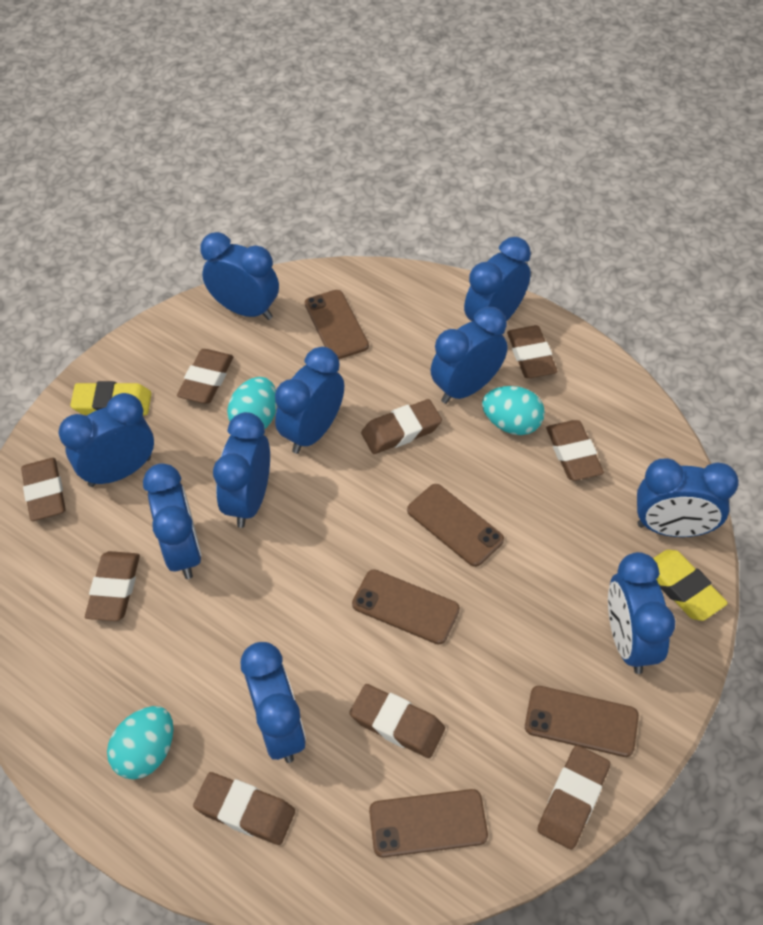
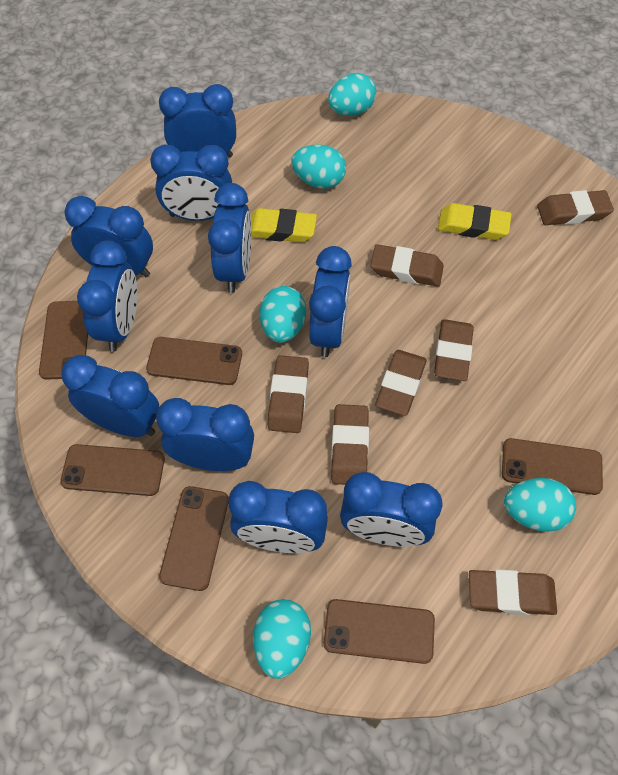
brown eraser: 9 -> 7
brown phone: 5 -> 6
turquoise egg: 3 -> 5

